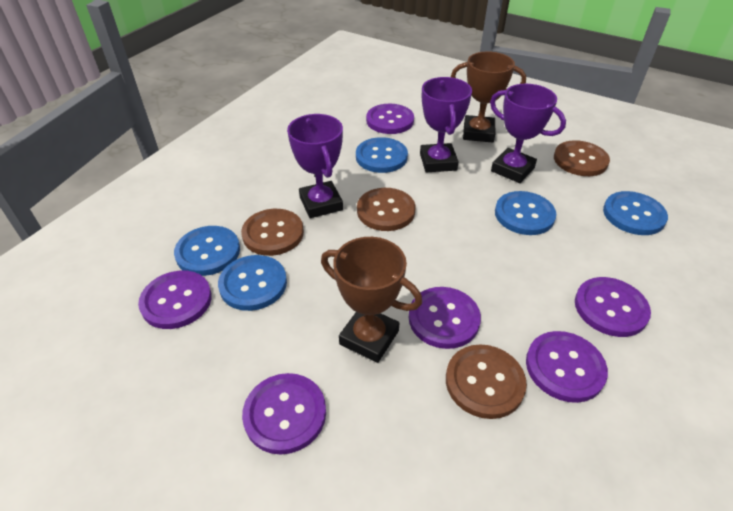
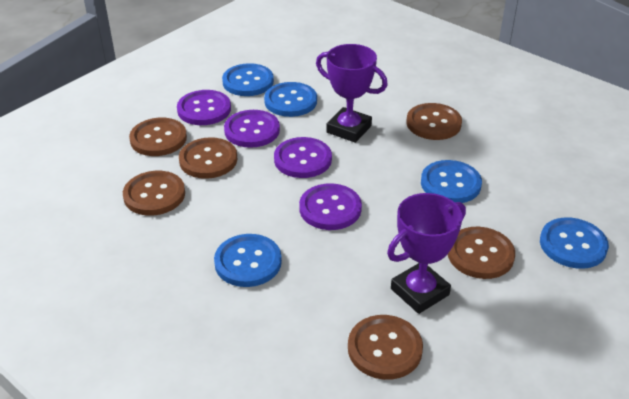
brown button: 4 -> 6
brown trophy: 2 -> 0
purple button: 6 -> 4
purple trophy: 3 -> 2

